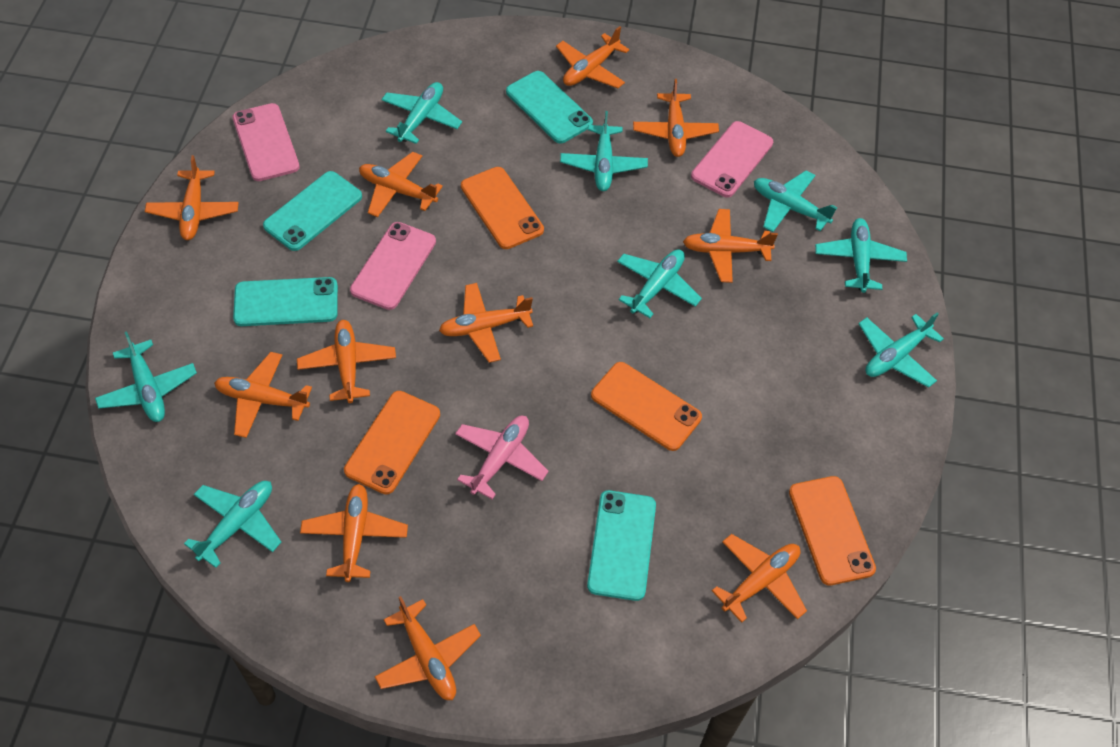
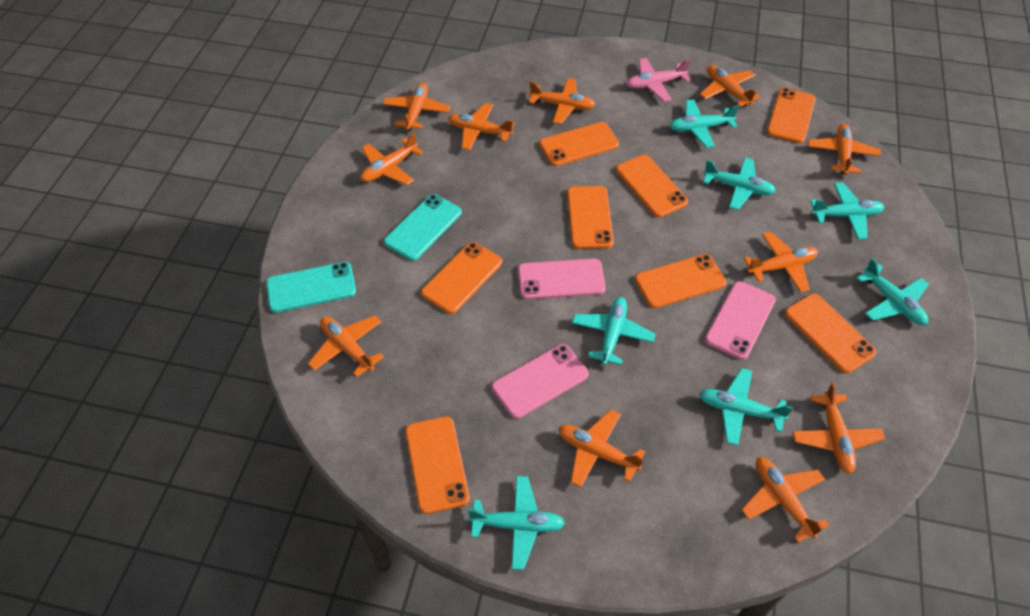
orange phone: 4 -> 8
turquoise phone: 4 -> 2
turquoise plane: 8 -> 7

